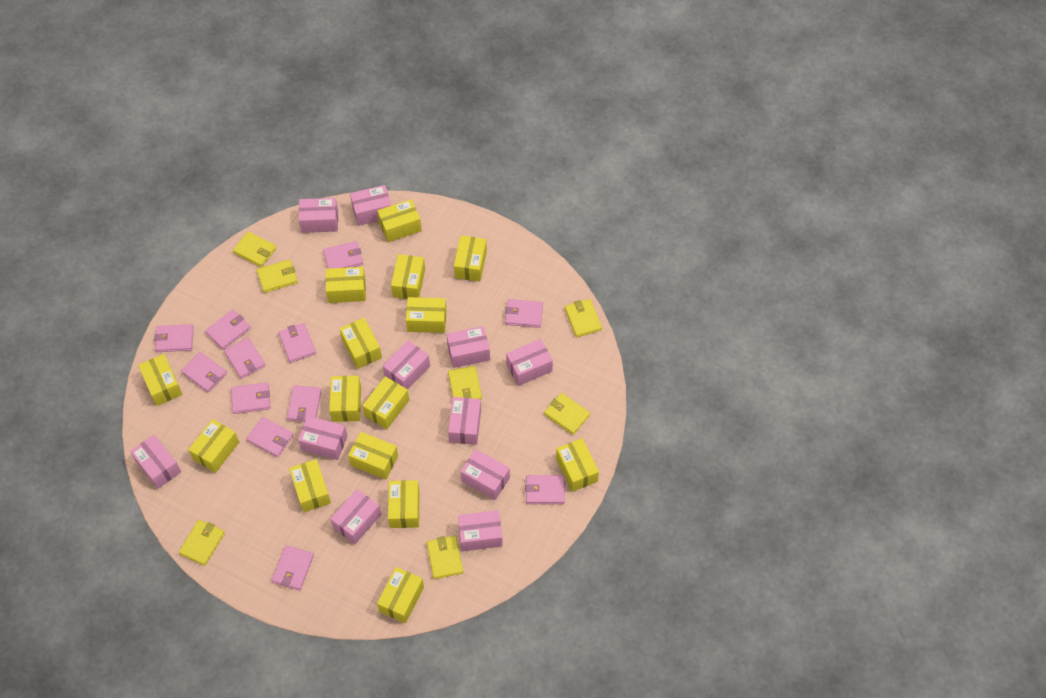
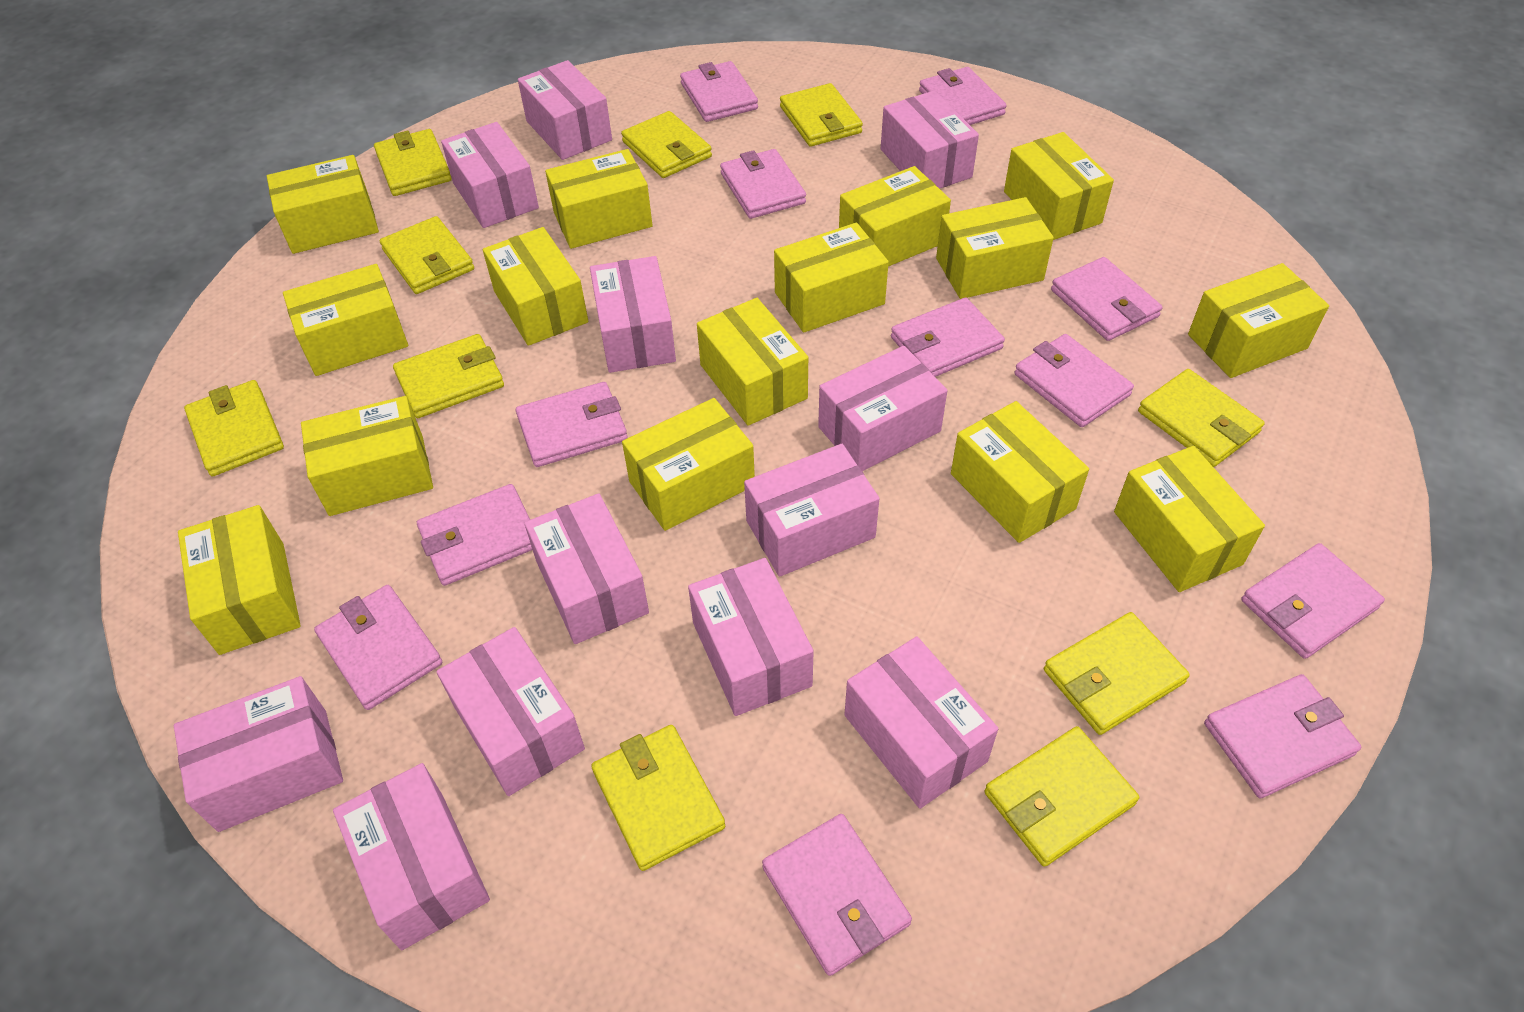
pink box: 11 -> 12
yellow wallet: 7 -> 10

